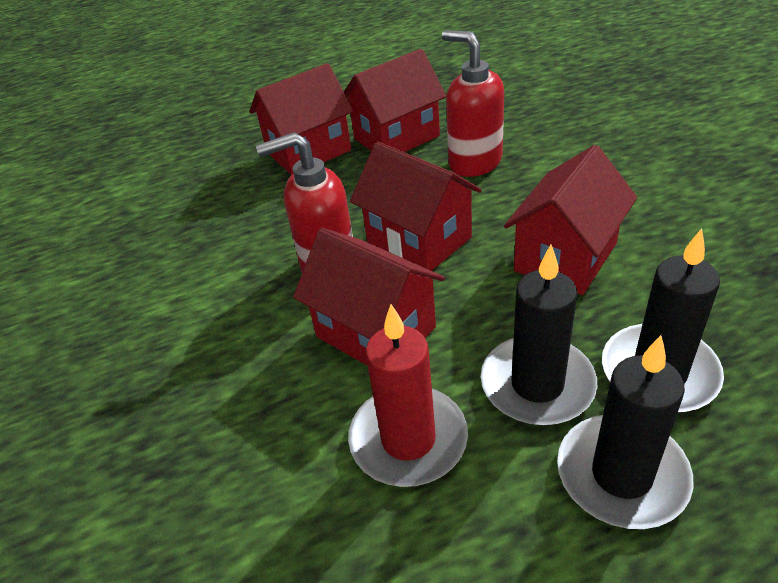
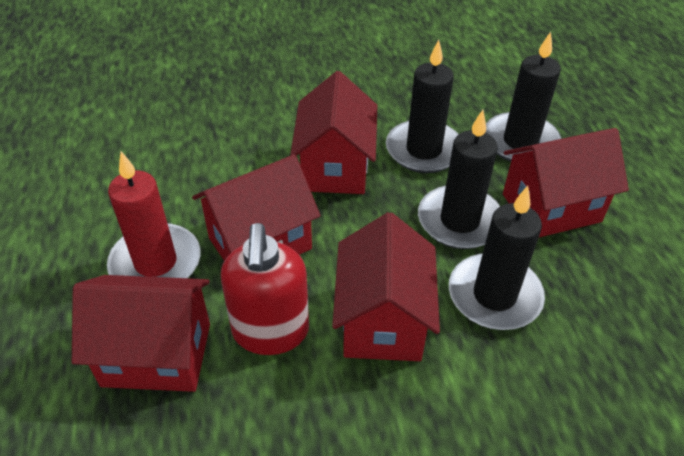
black candle: 3 -> 4
red soap dispenser: 2 -> 1

